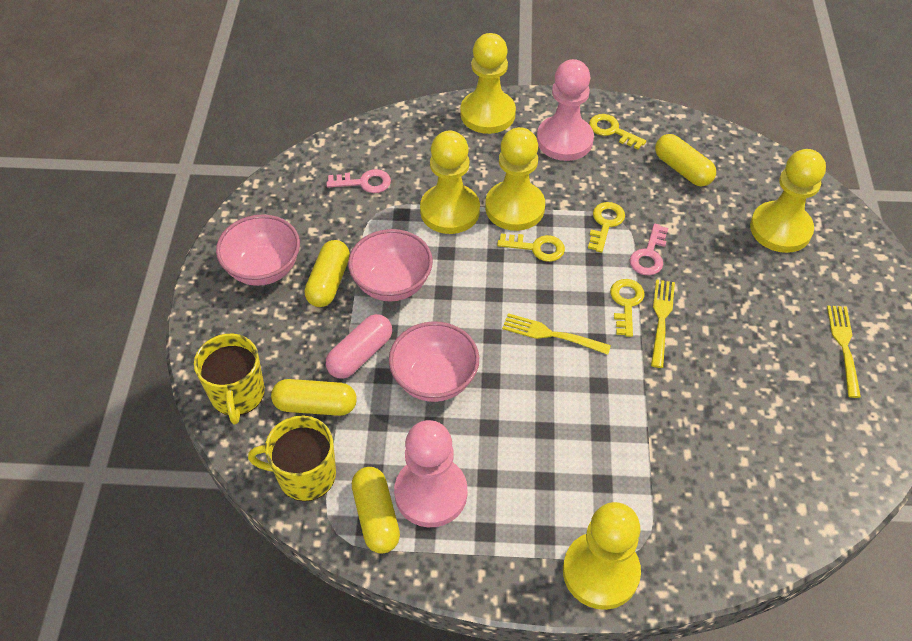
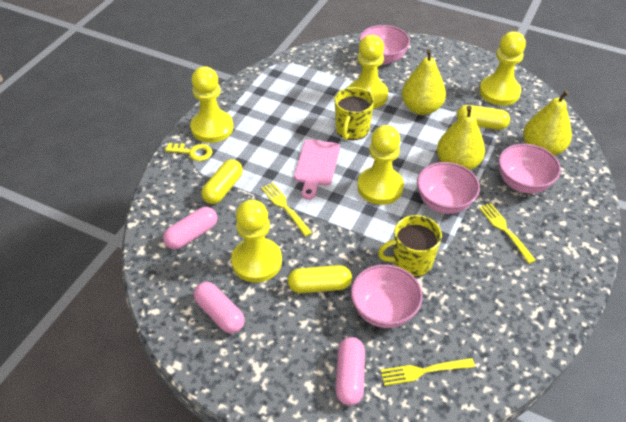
pink bowl: 3 -> 4
pink capsule: 1 -> 3
pink cutting board: 0 -> 1
pink key: 2 -> 0
pink pawn: 2 -> 0
yellow capsule: 4 -> 3
yellow key: 4 -> 1
yellow pear: 0 -> 3

